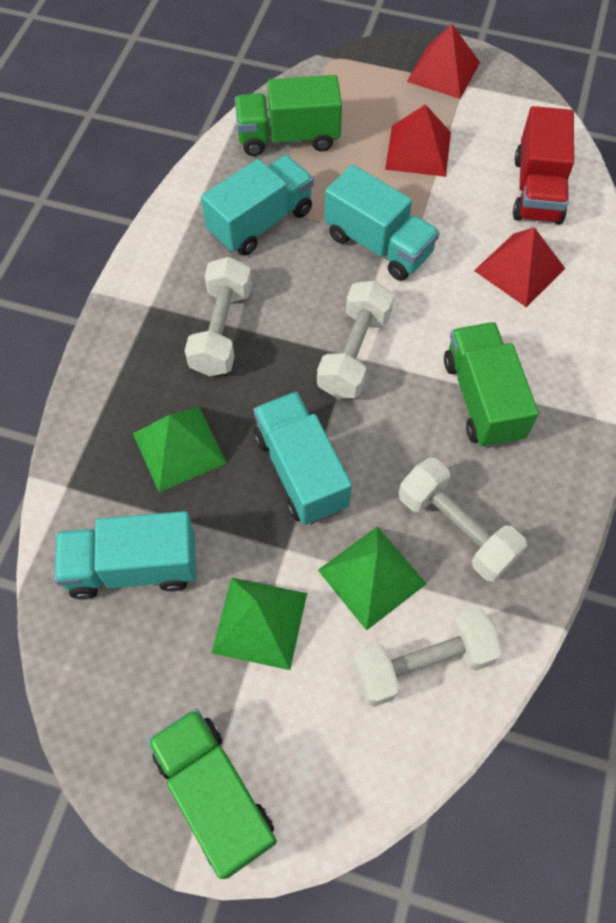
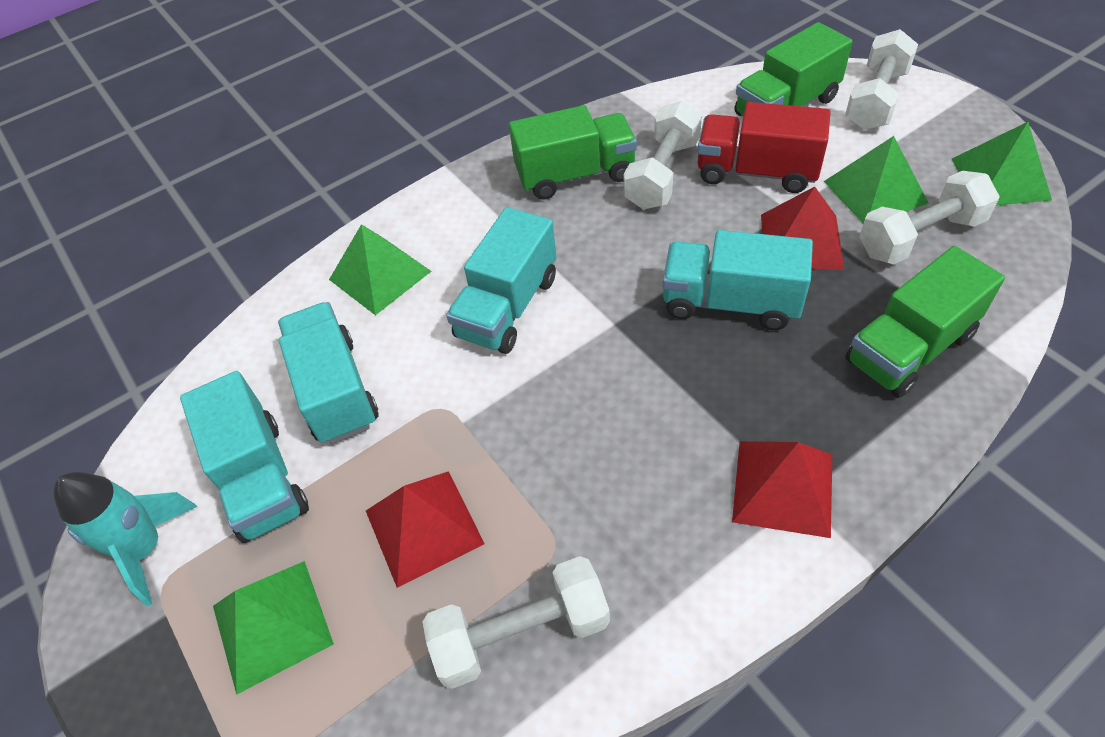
green pyramid: 3 -> 4
turquoise rocket: 0 -> 1

